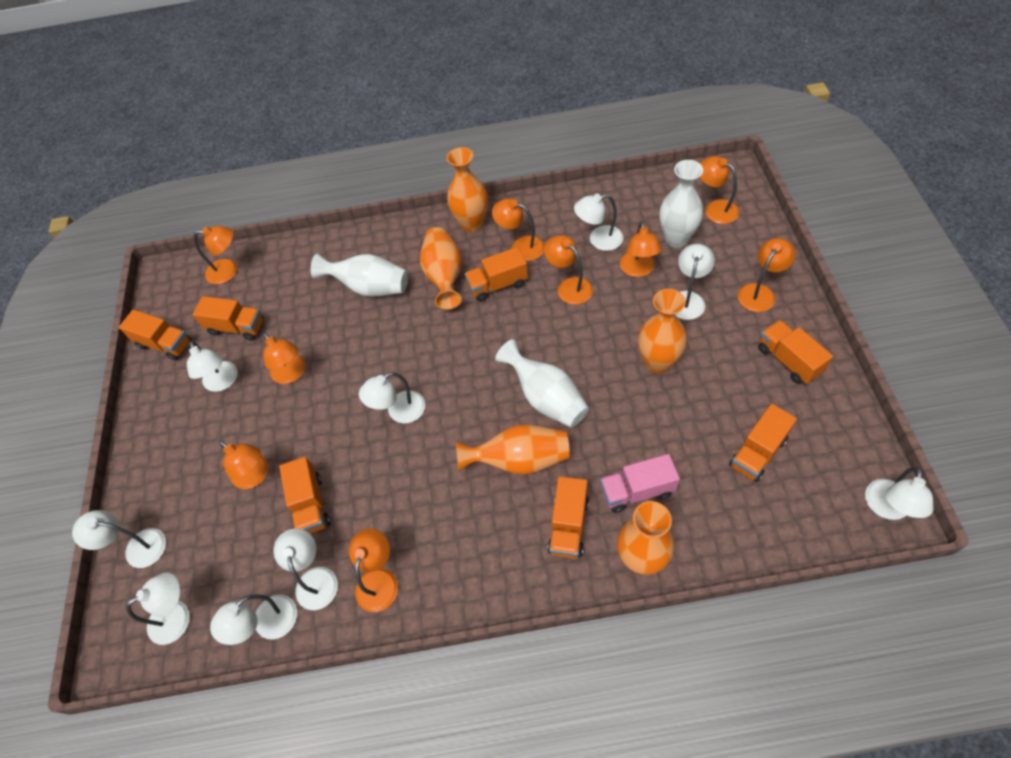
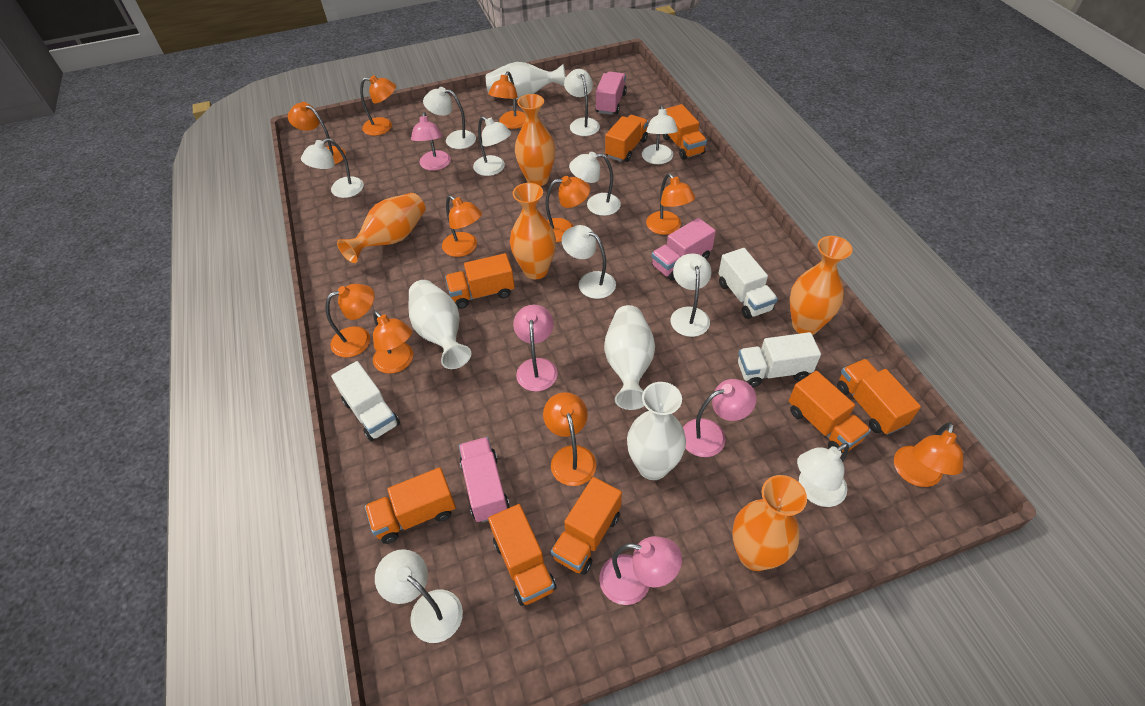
orange lamp: 9 -> 10
orange truck: 7 -> 8
pink lamp: 0 -> 4
pink truck: 1 -> 3
white lamp: 9 -> 10
white truck: 0 -> 3
white vase: 3 -> 4

